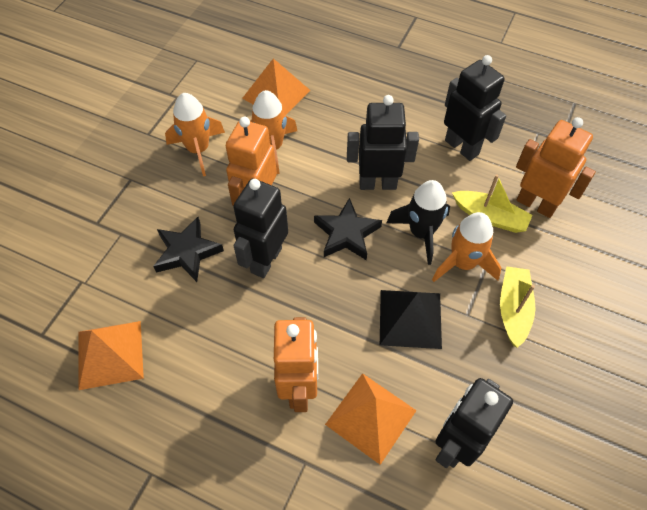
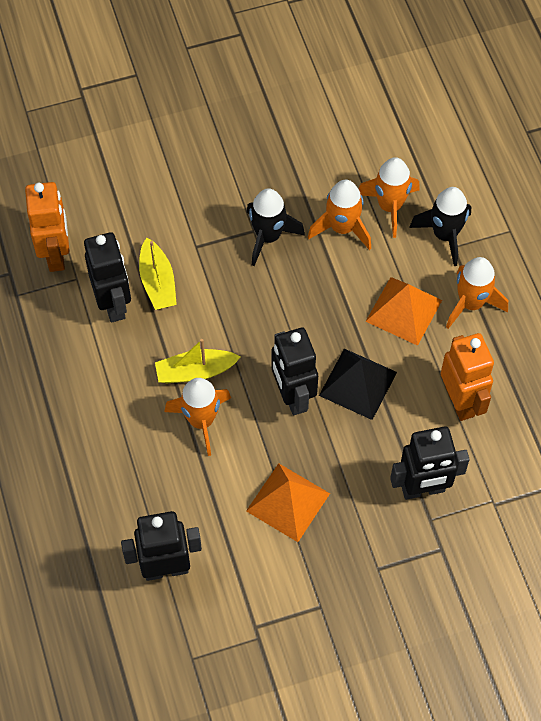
black rocket: 1 -> 2
black star: 2 -> 0
orange pyramid: 3 -> 2
orange robot: 3 -> 2
orange rocket: 3 -> 4

